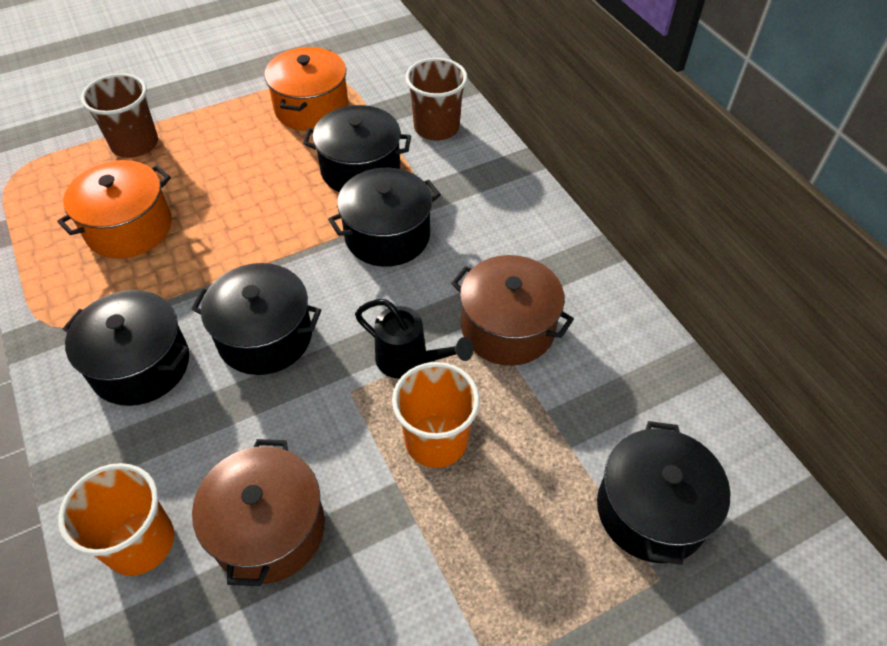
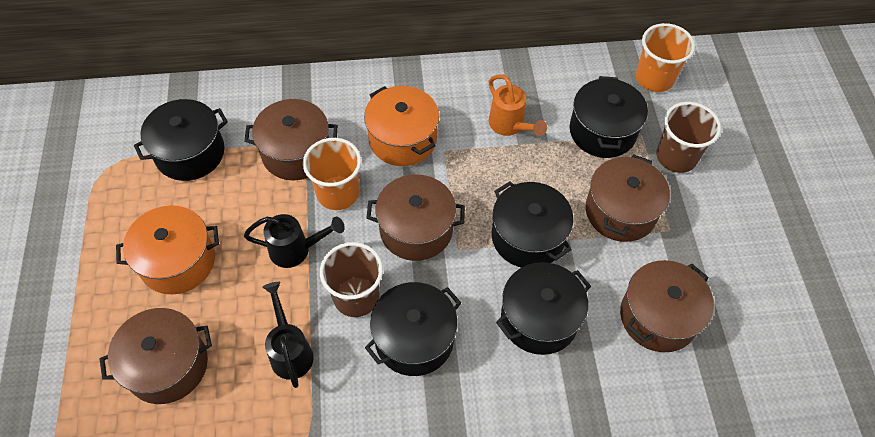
black watering can: 1 -> 2
brown pot: 2 -> 5
orange watering can: 0 -> 1

